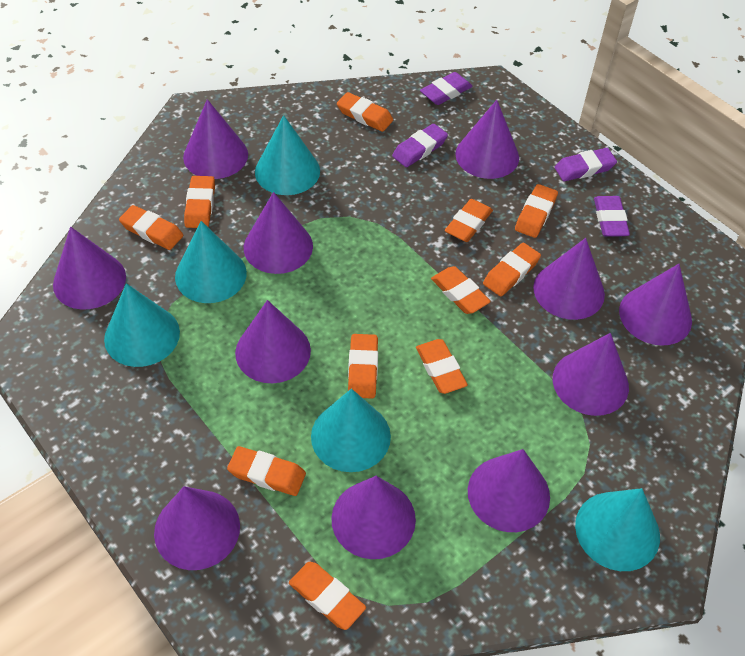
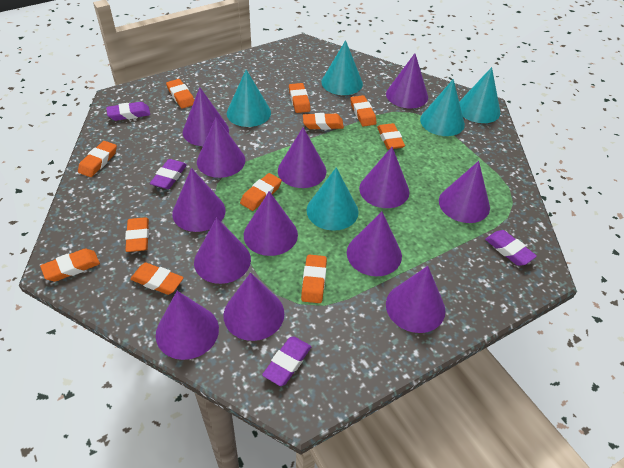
purple cone: 11 -> 13

